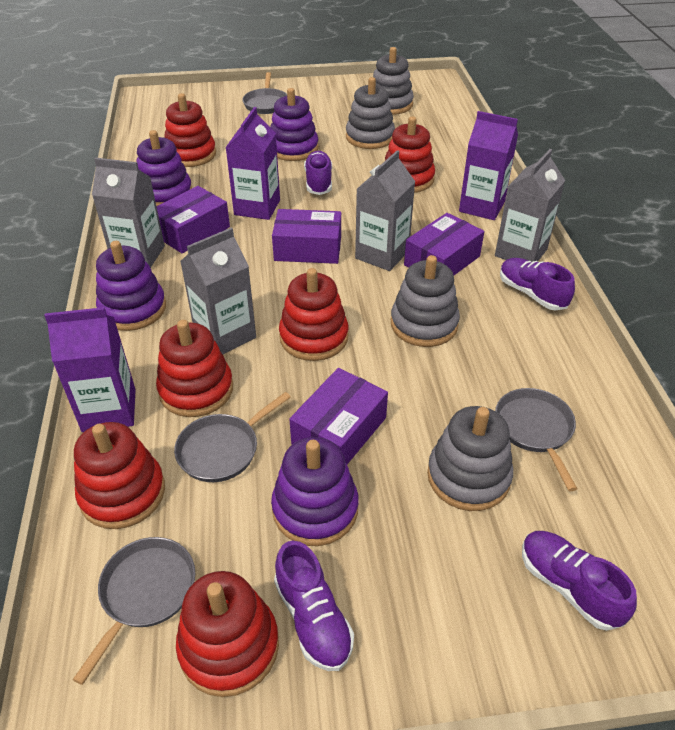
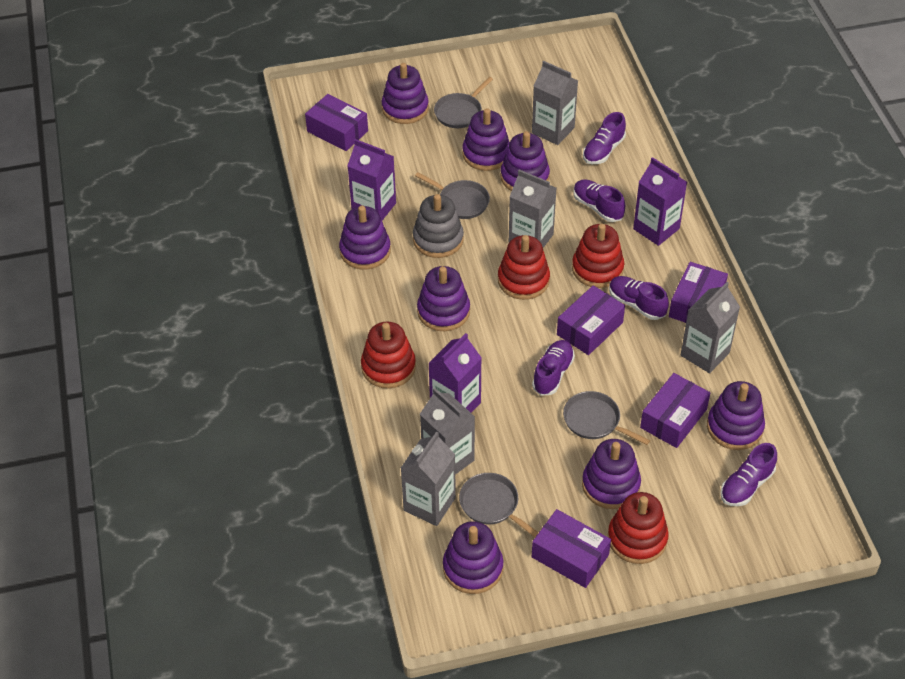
grey carton: 4 -> 5
grey stacking toy: 4 -> 1
purple box: 4 -> 5
purple shoe: 4 -> 5
purple stacking toy: 4 -> 8
red stacking toy: 6 -> 4

